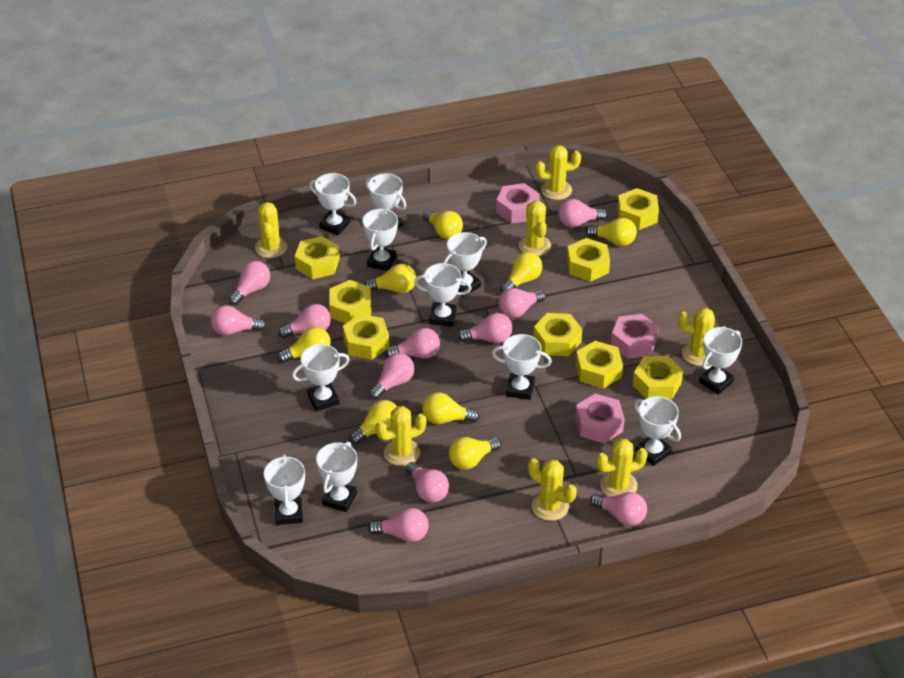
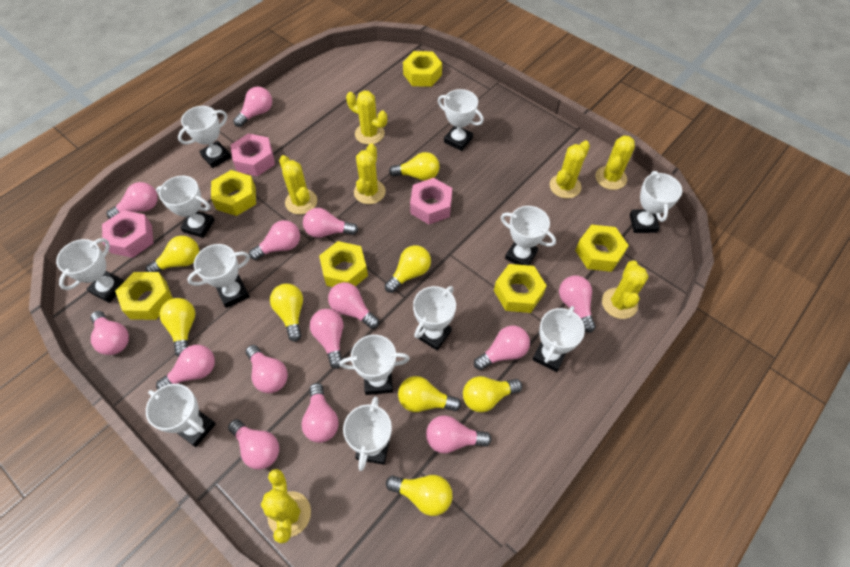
pink light bulb: 11 -> 14
white trophy: 11 -> 12
yellow nut: 8 -> 6

